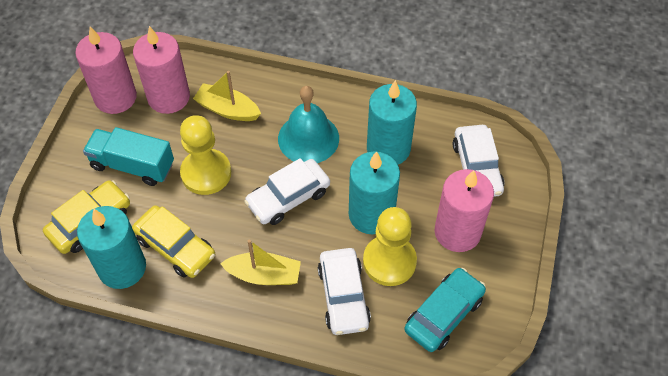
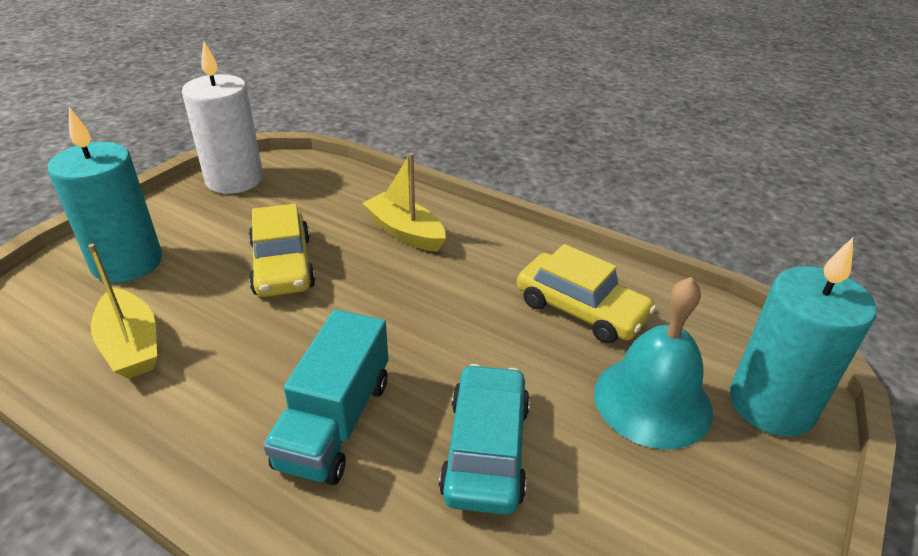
pink candle: 3 -> 0
turquoise candle: 3 -> 2
white candle: 0 -> 1
white car: 3 -> 0
yellow pawn: 2 -> 0

